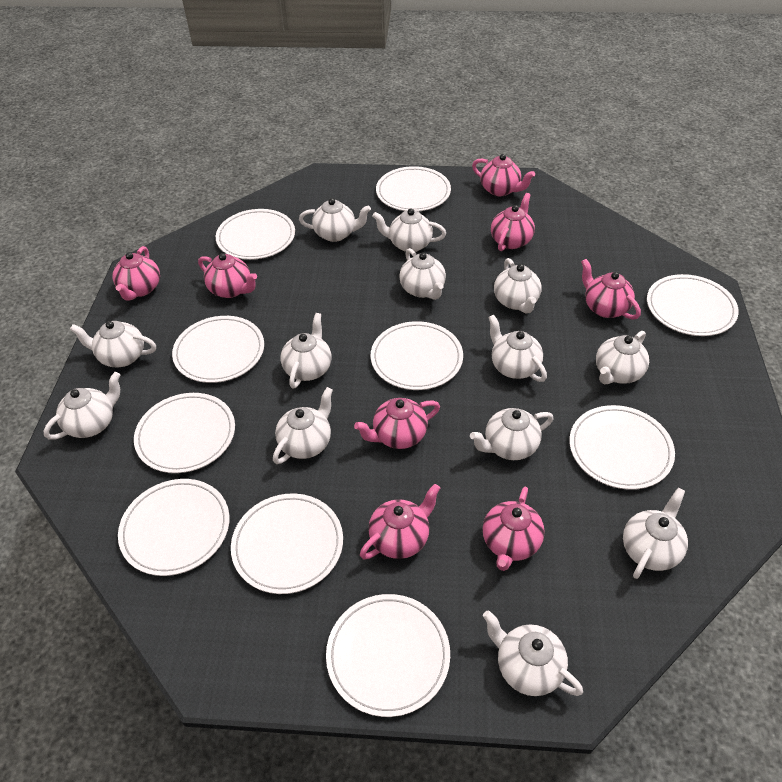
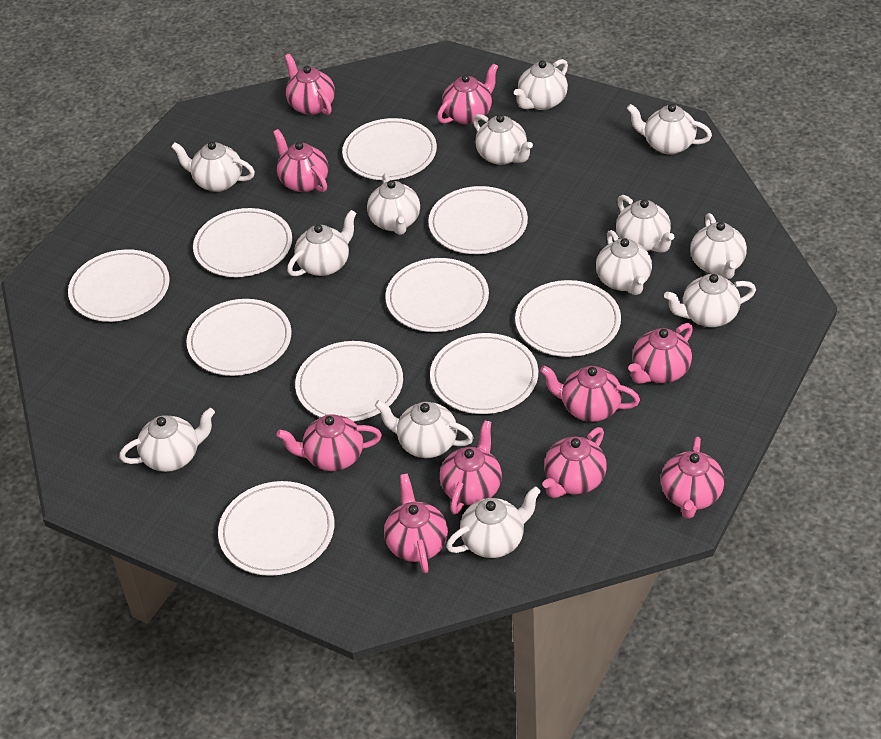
pink teapot: 8 -> 10

